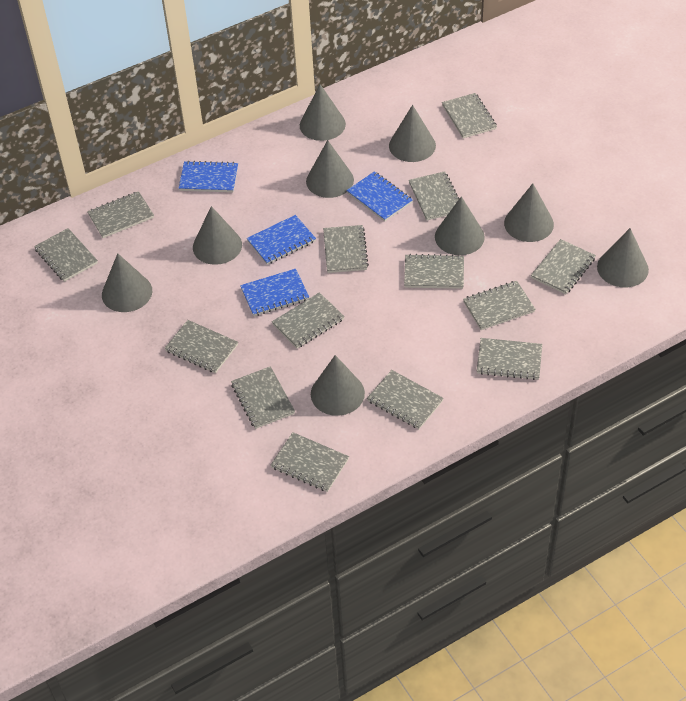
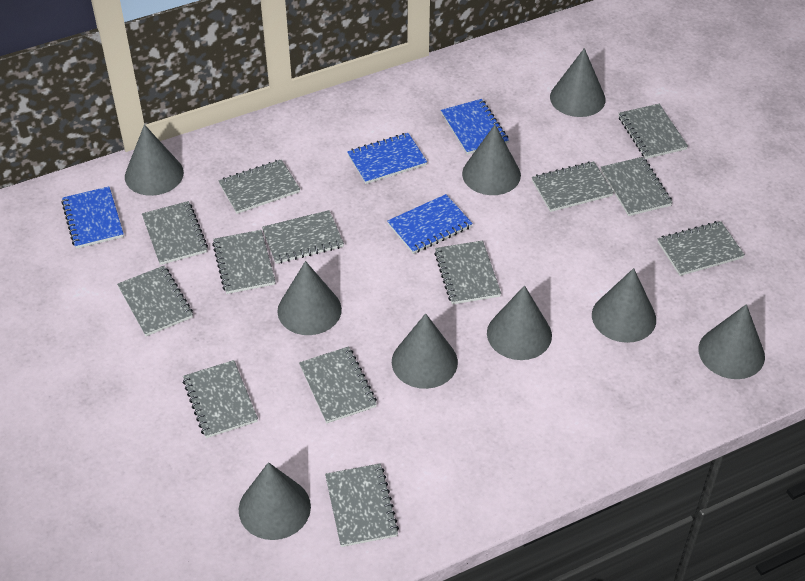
grey notebook: 14 -> 13

